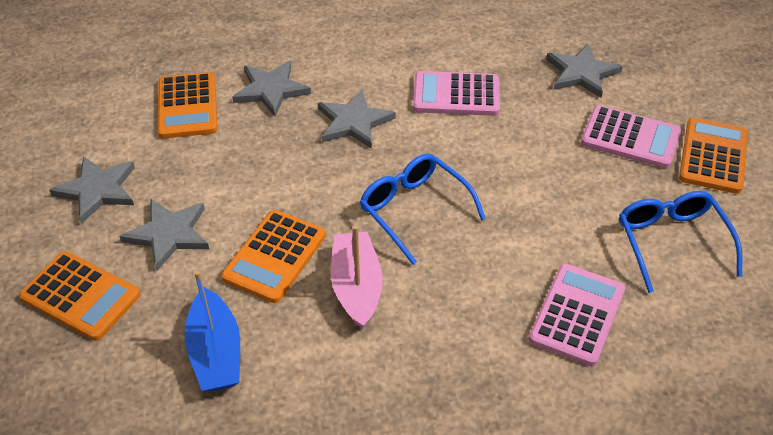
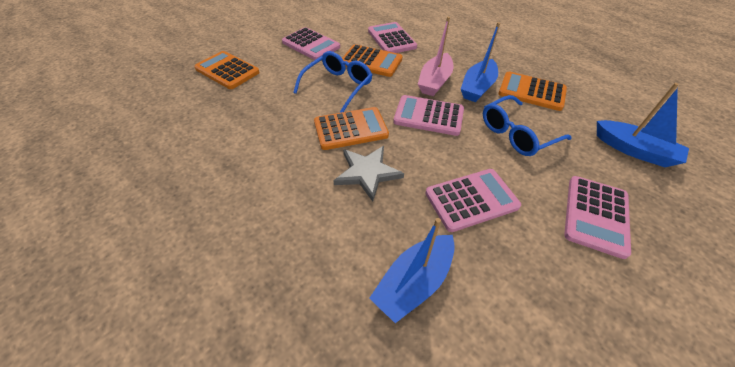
blue boat: 1 -> 3
grey star: 5 -> 1
pink calculator: 3 -> 5

